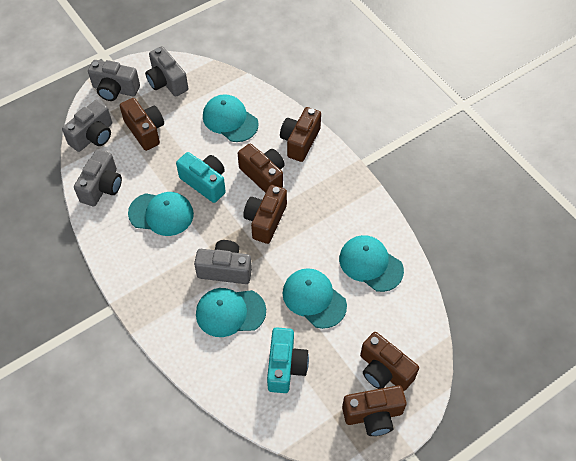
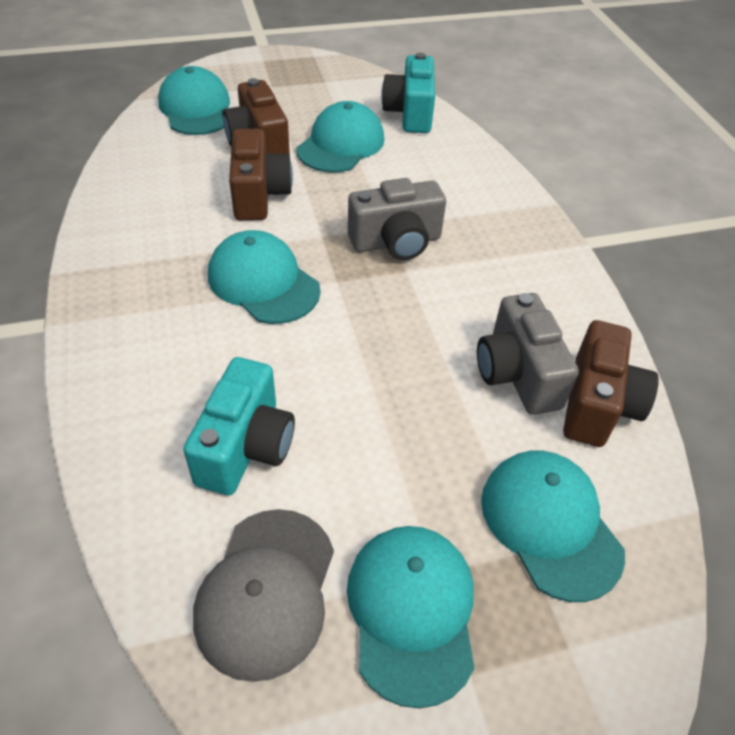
brown camera: 6 -> 3
grey camera: 5 -> 2
grey cap: 0 -> 1

